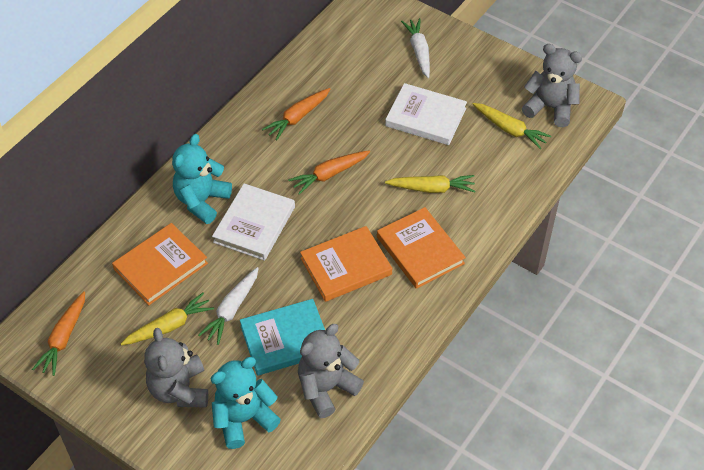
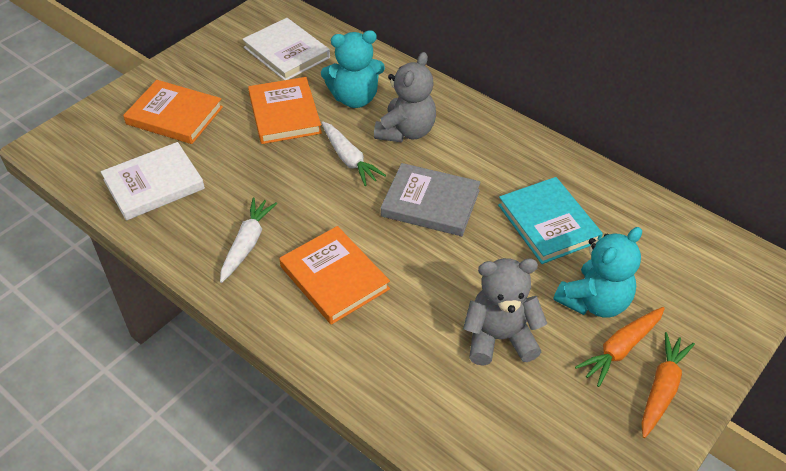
grey book: 0 -> 1
grey teddy bear: 3 -> 2
orange carrot: 3 -> 2
yellow carrot: 3 -> 0

